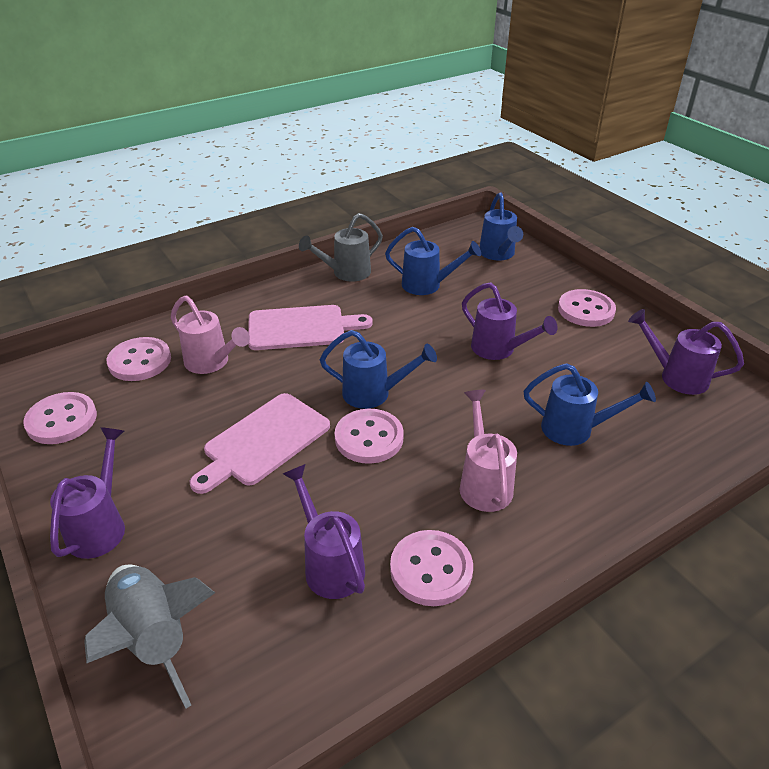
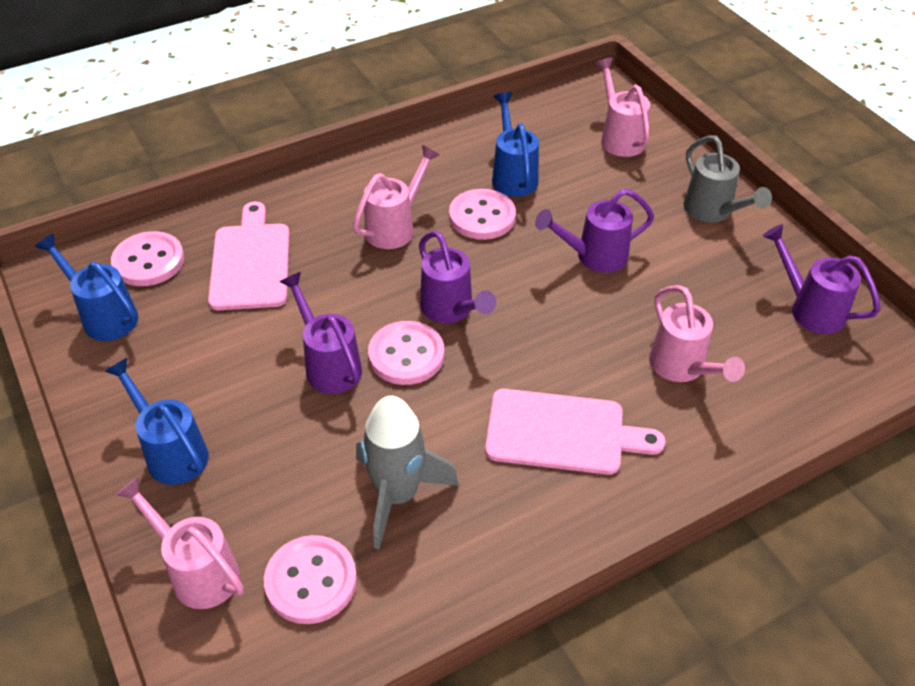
blue watering can: 4 -> 3
pink button: 5 -> 4
pink watering can: 2 -> 4

